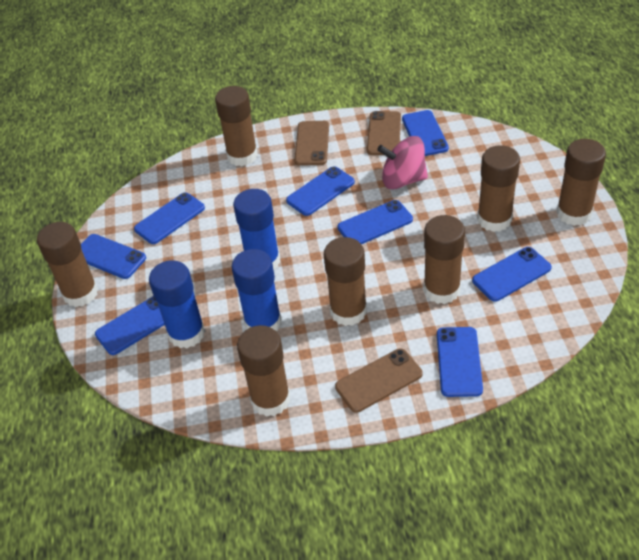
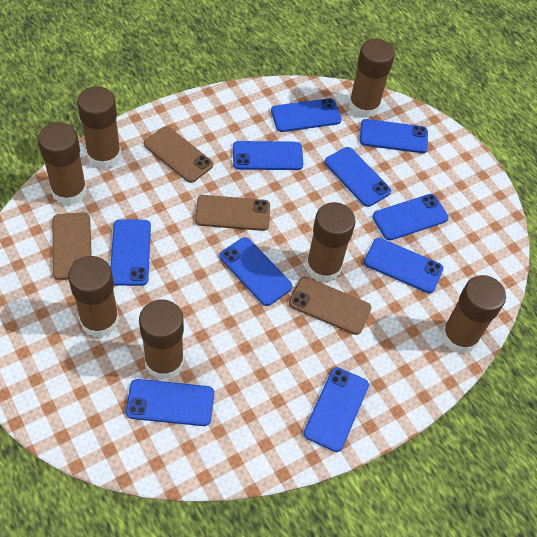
blue glue stick: 3 -> 0
blue phone: 8 -> 10
brown phone: 3 -> 4
pink spinning top: 1 -> 0

